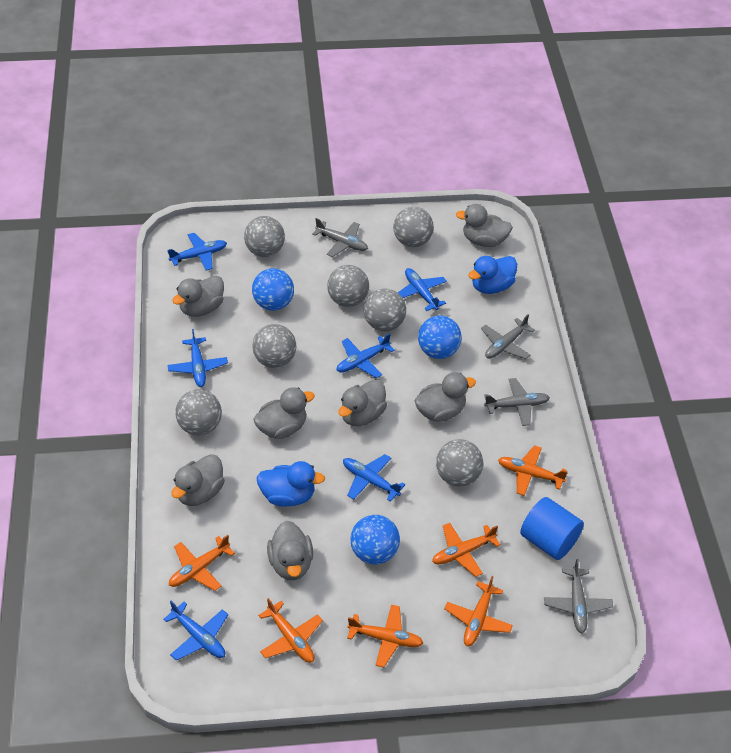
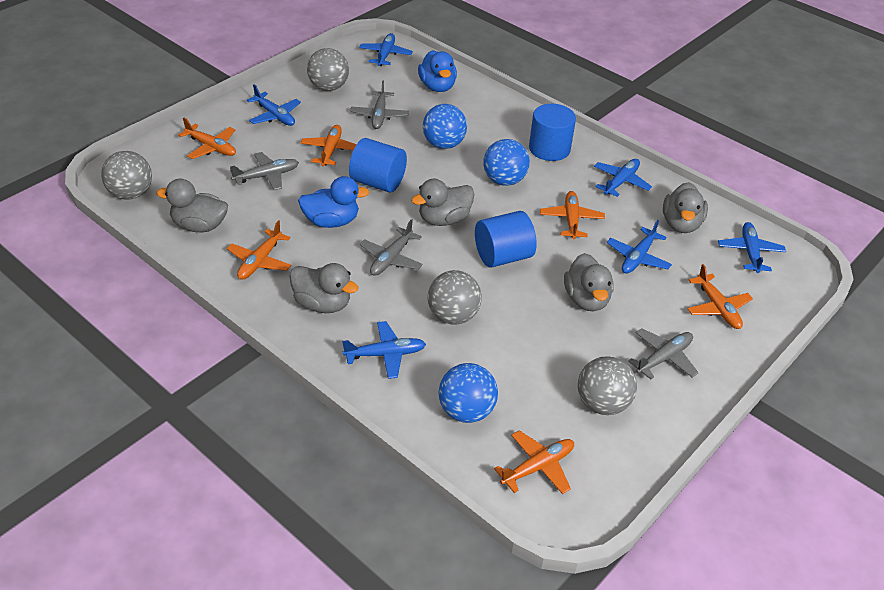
blue cylinder: 1 -> 3
grey ball: 7 -> 4
grey duck: 7 -> 5

